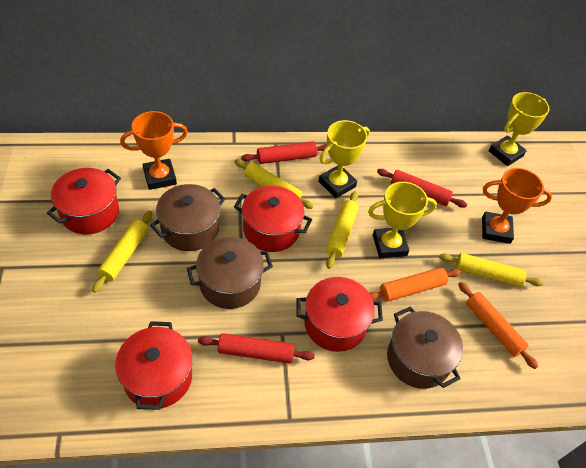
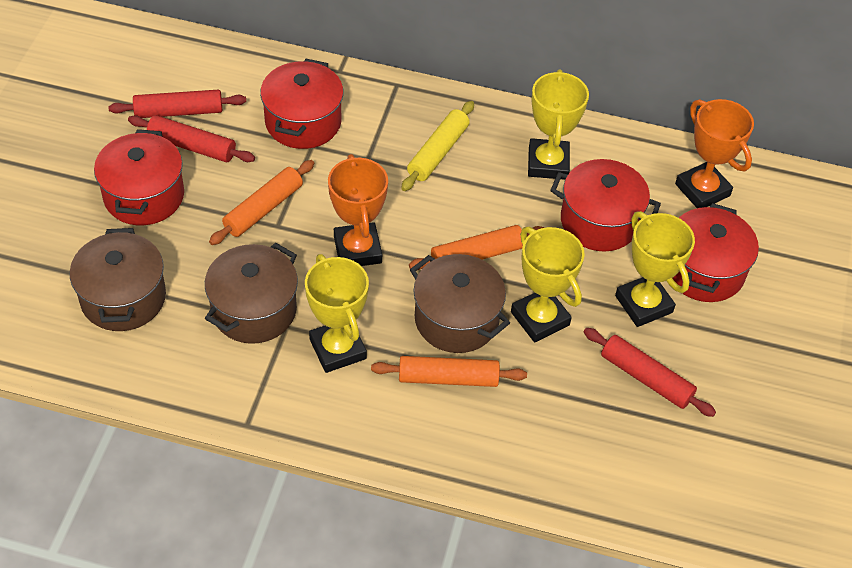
orange rolling pin: 2 -> 3
yellow rolling pin: 4 -> 1
yellow trophy: 3 -> 4

